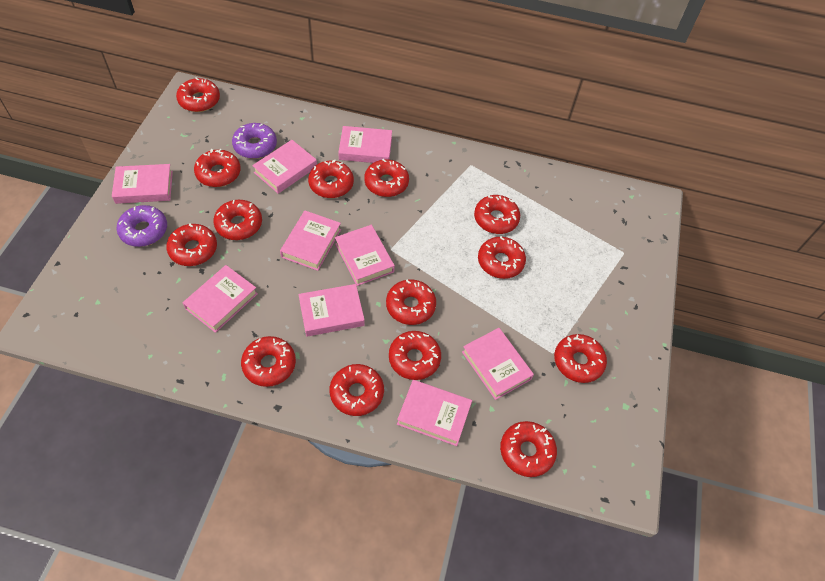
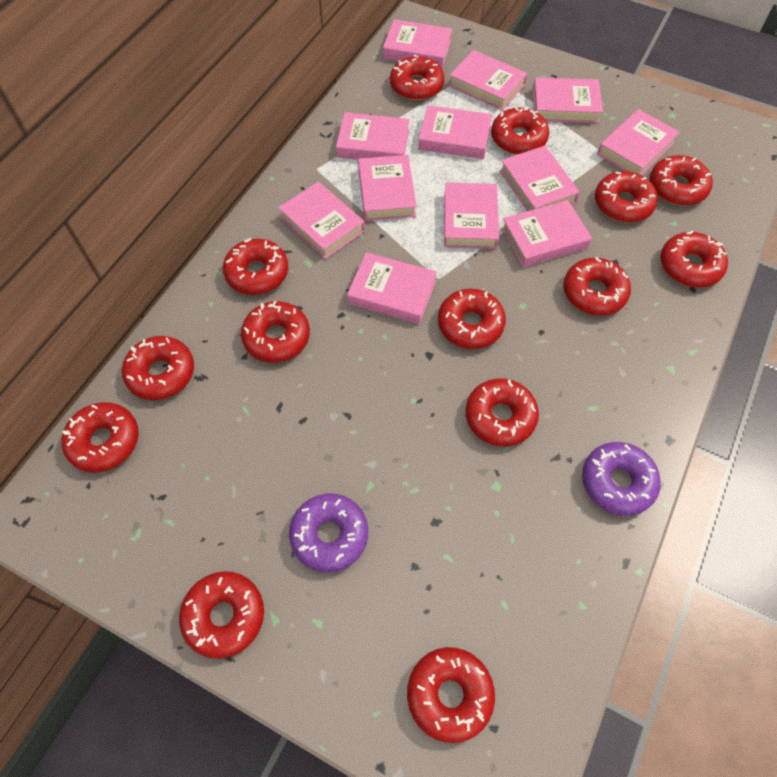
pink book: 9 -> 12

